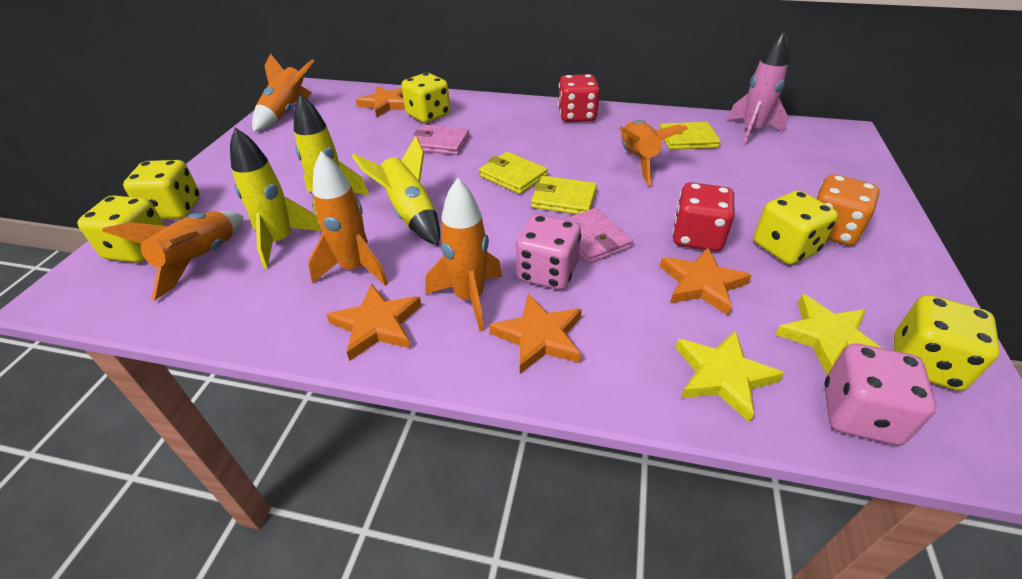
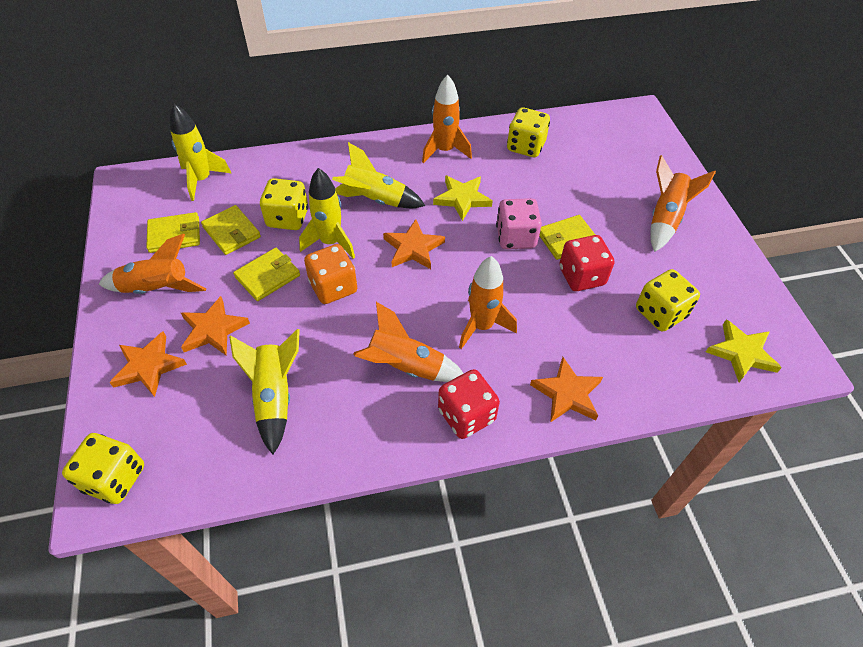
pink dice: 2 -> 1
pink rocket: 1 -> 0
pink wallet: 2 -> 0
yellow dice: 5 -> 4
yellow rocket: 3 -> 4
yellow wallet: 3 -> 4

